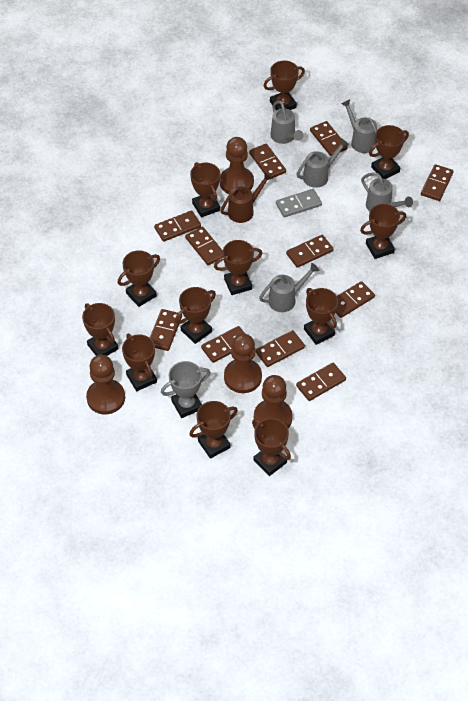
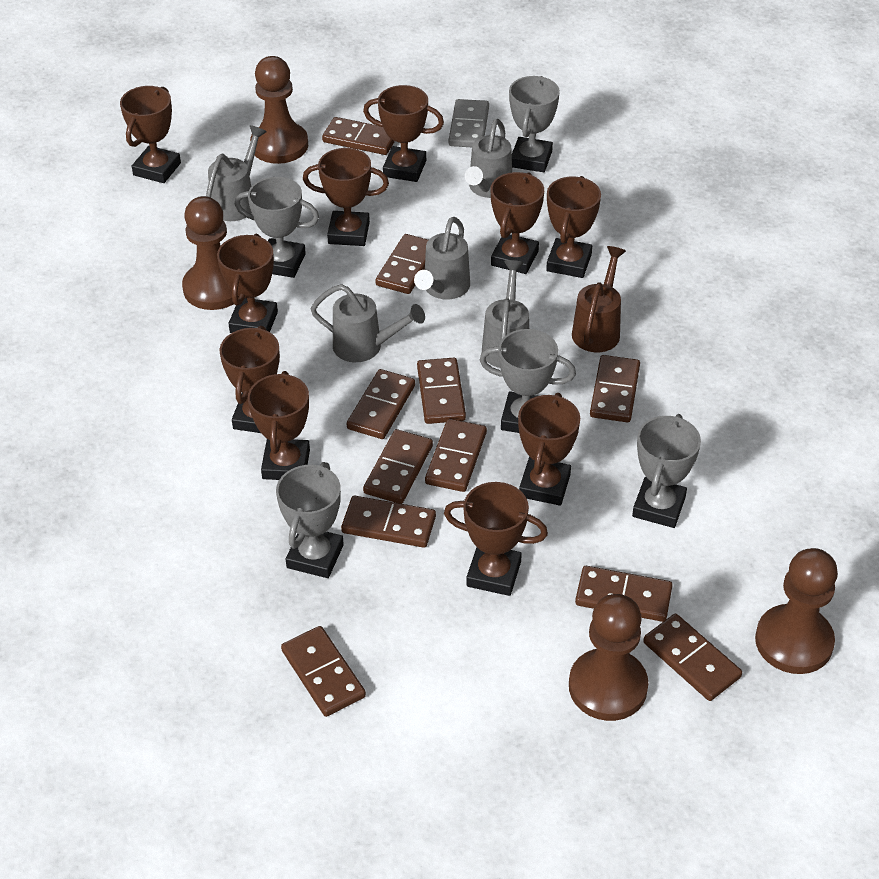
brown trophy: 12 -> 10
grey trophy: 1 -> 5

